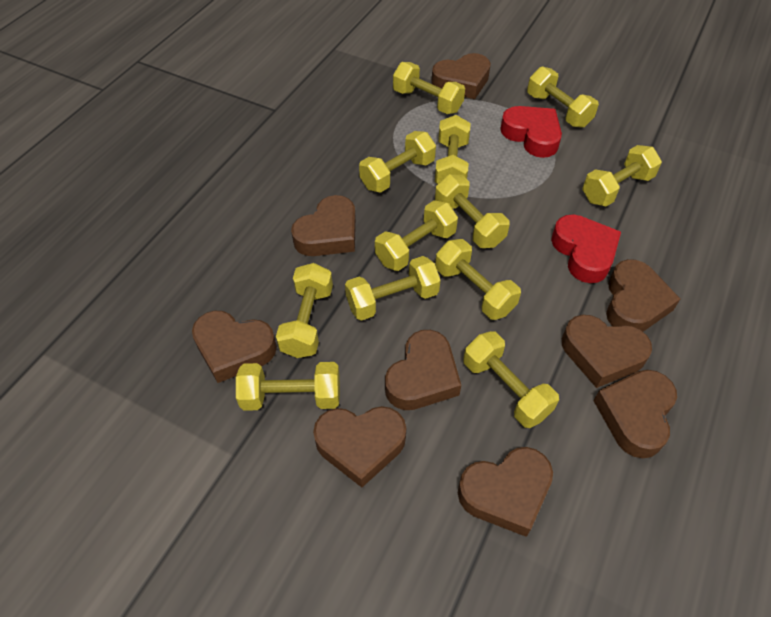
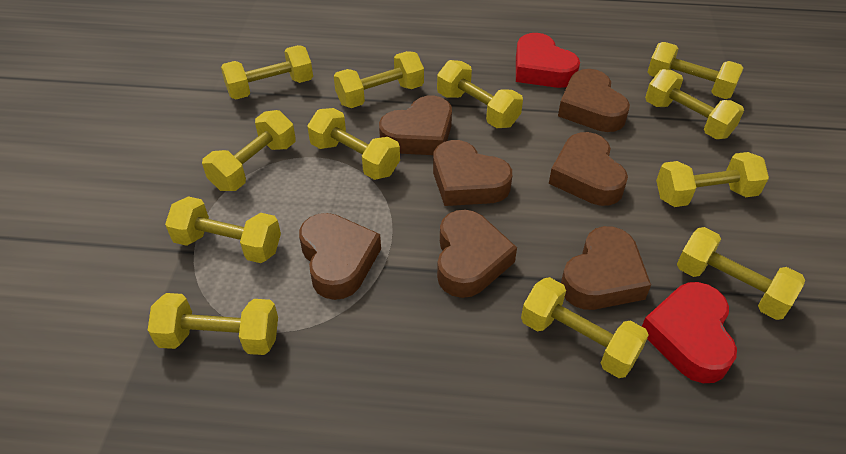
brown heart: 9 -> 7

